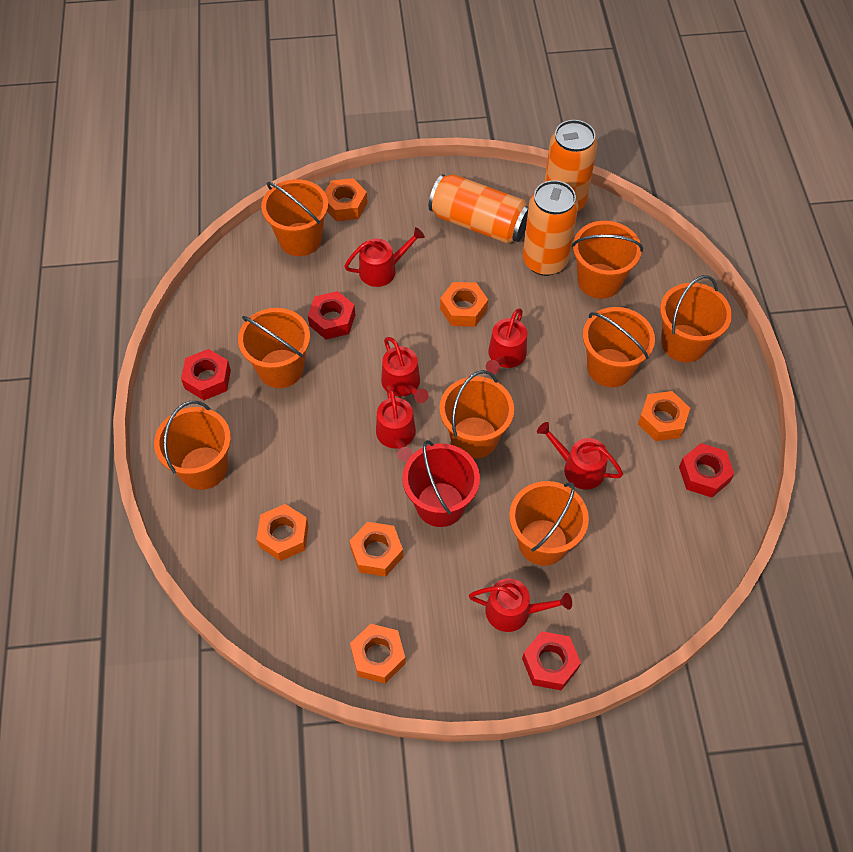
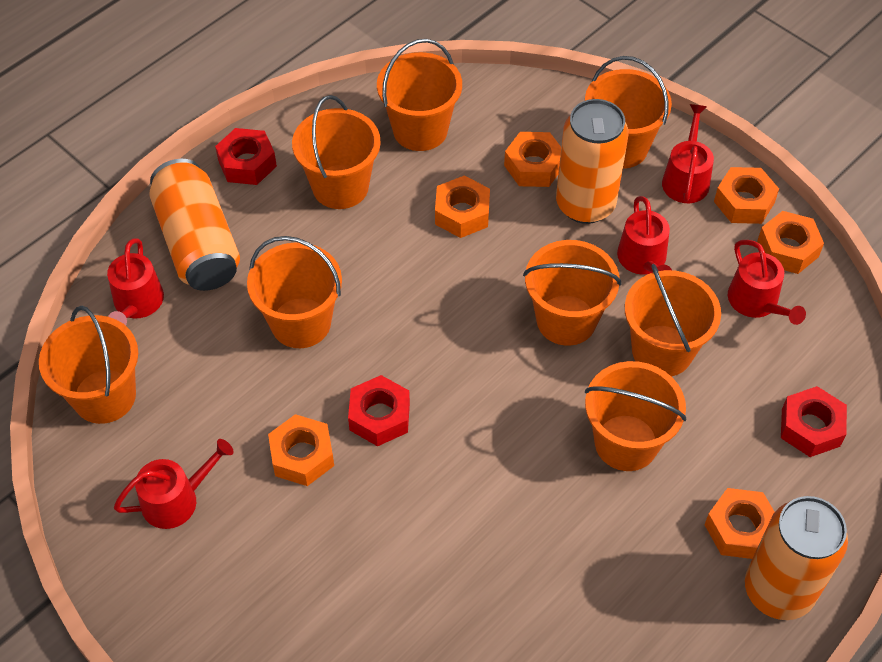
red bucket: 1 -> 0
red nut: 4 -> 3
red watering can: 6 -> 5

